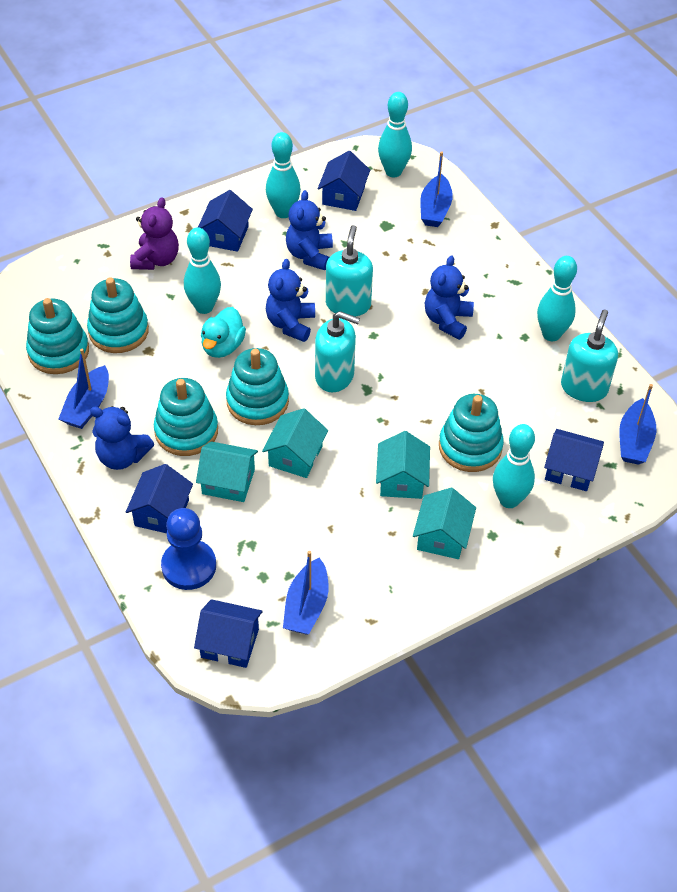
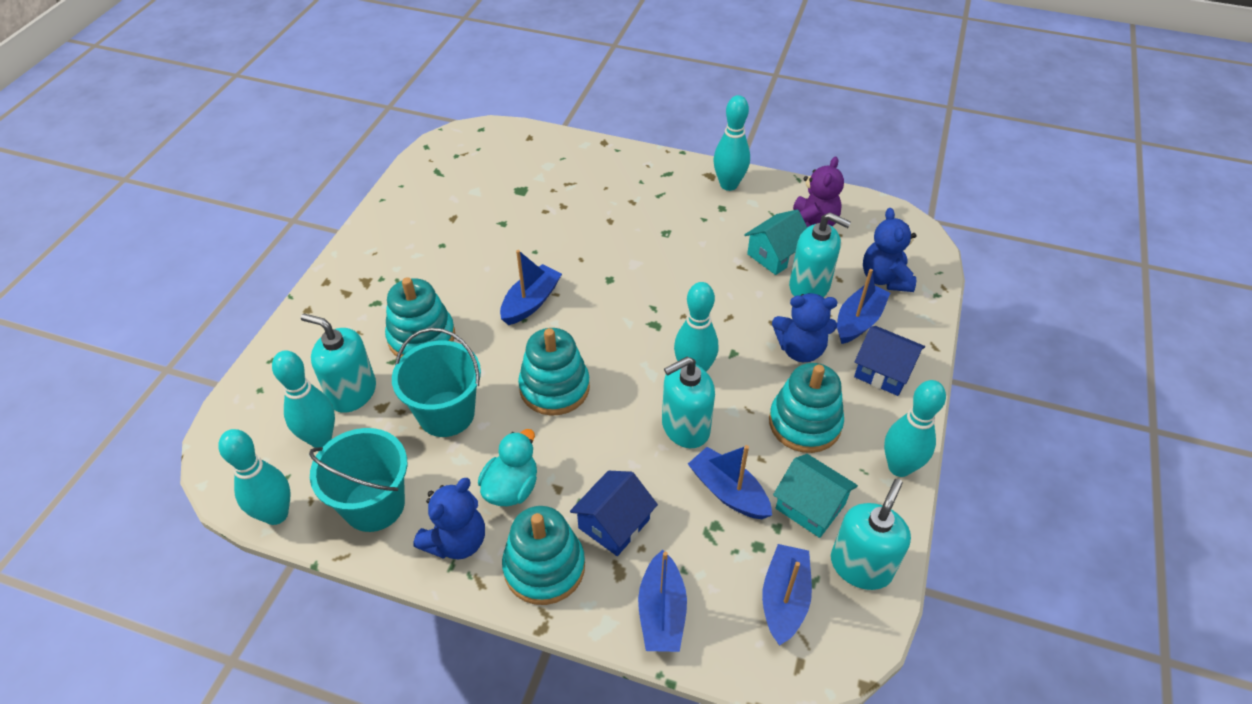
blue boat: 4 -> 5
blue house: 5 -> 2
blue pawn: 1 -> 0
blue teddy bear: 4 -> 3
turquoise bucket: 0 -> 2
turquoise house: 4 -> 2
turquoise soap dispenser: 3 -> 4
turquoise stacking toy: 5 -> 4

